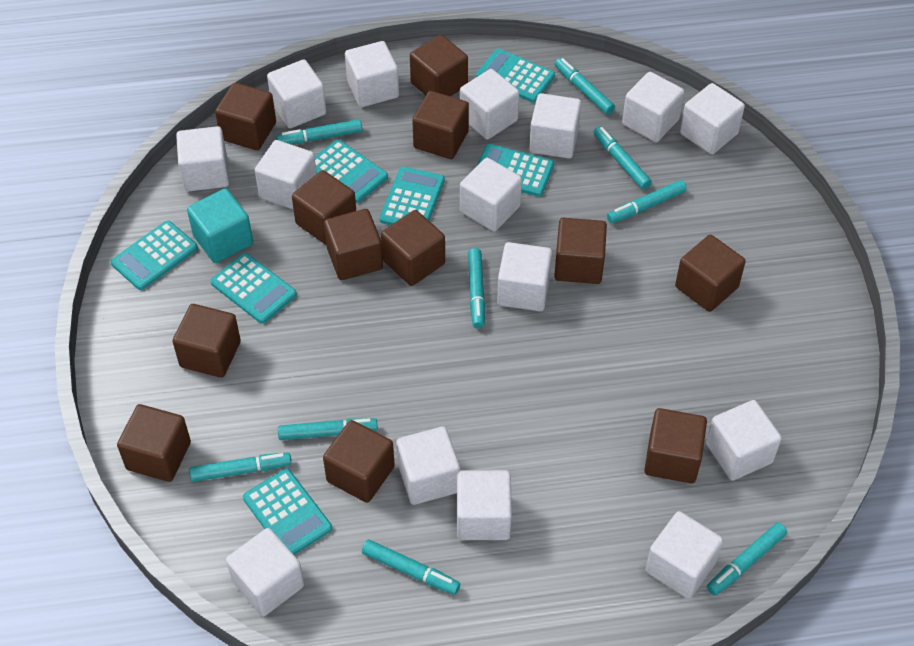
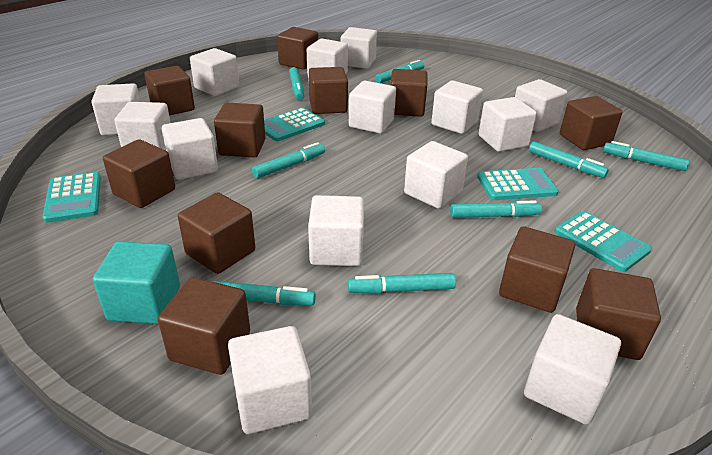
brown cube: 12 -> 11
turquoise calculator: 7 -> 4
turquoise marker: 9 -> 8
white cube: 15 -> 14

